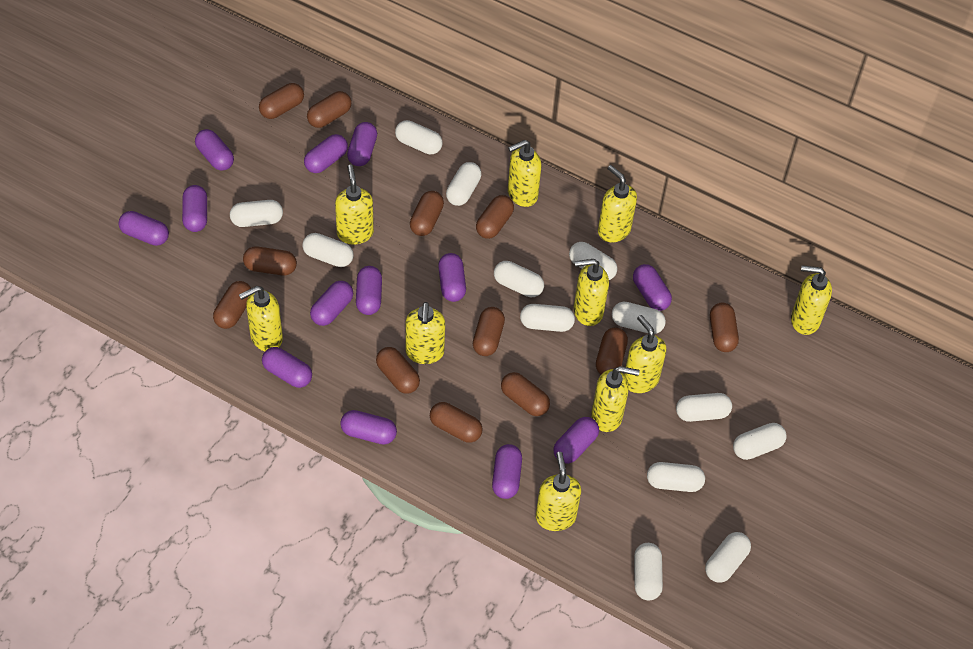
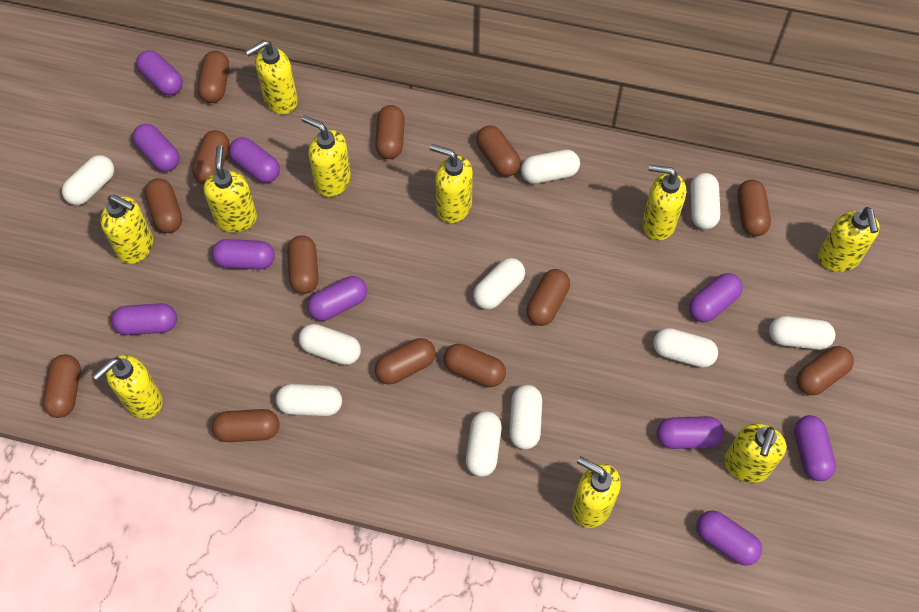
brown capsule: 12 -> 13
purple capsule: 13 -> 10
white capsule: 13 -> 10

